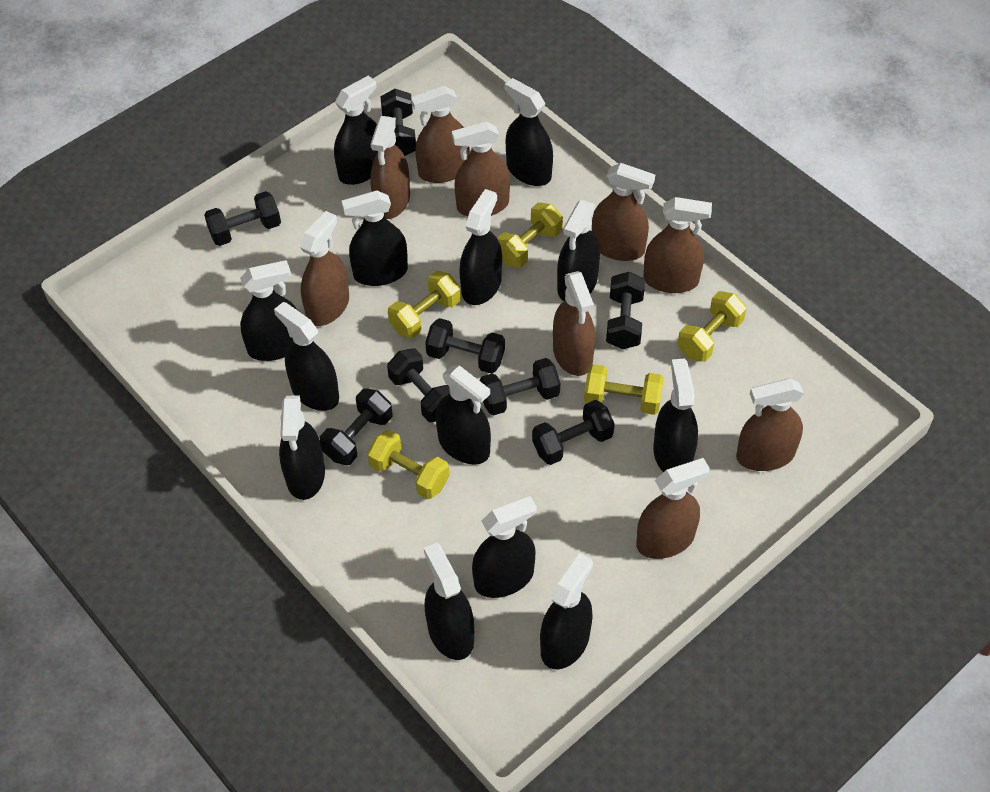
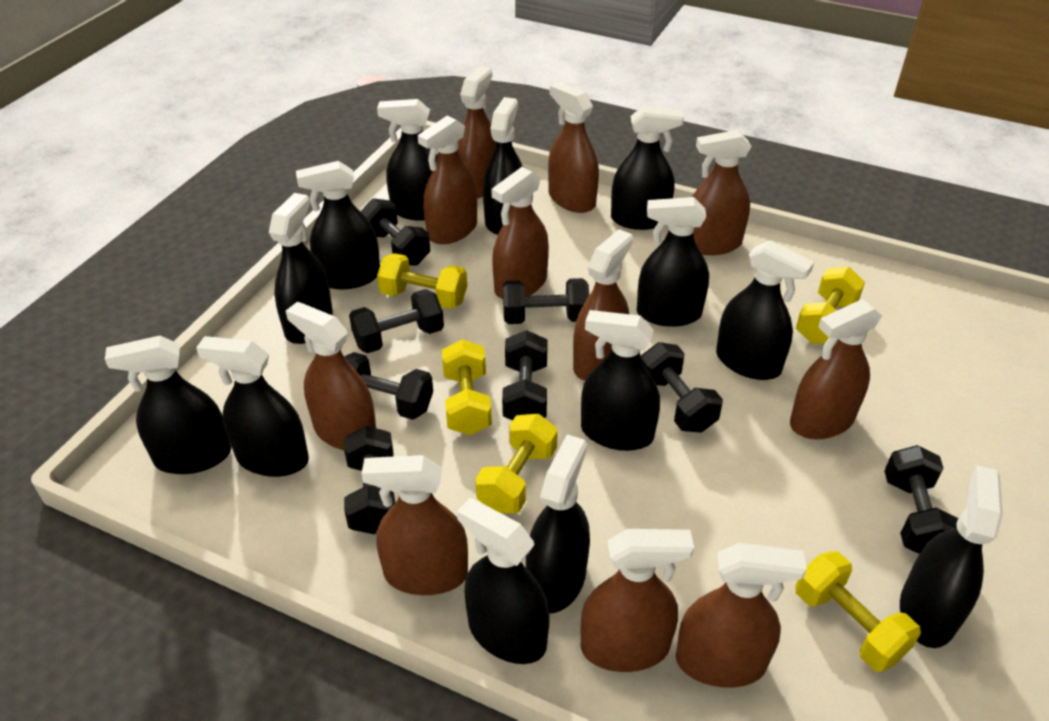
brown spray bottle: 9 -> 11

